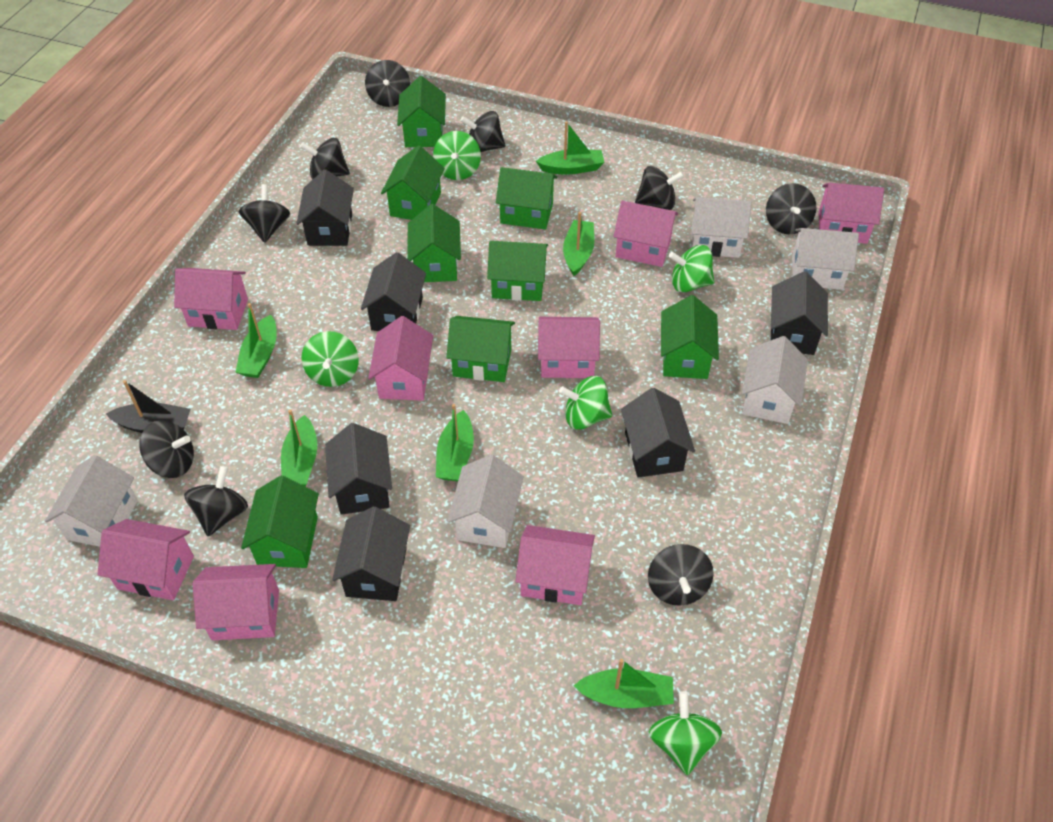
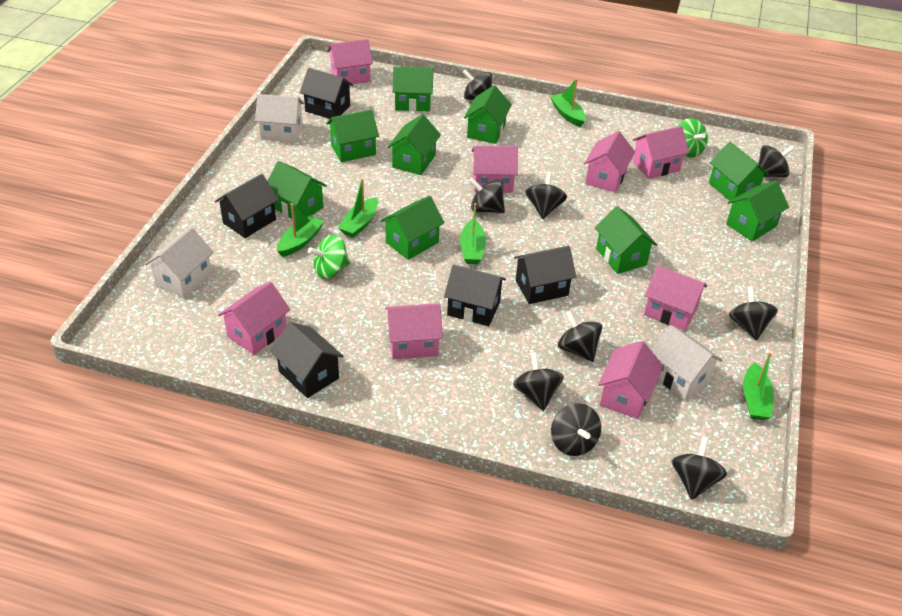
black boat: 1 -> 0
black house: 6 -> 5
green boat: 6 -> 5
green house: 8 -> 9
green spinning top: 5 -> 2
white house: 5 -> 3

